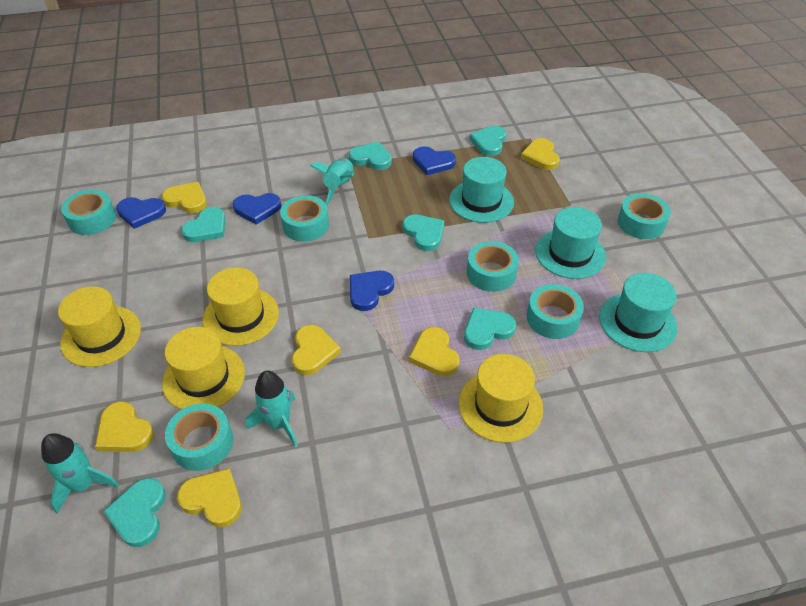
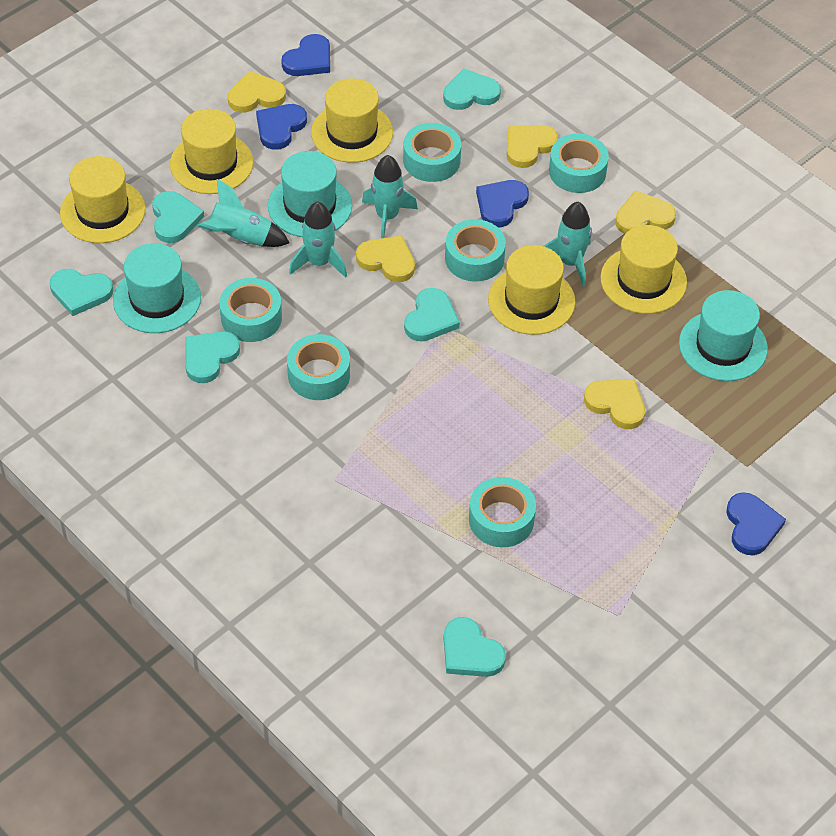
turquoise rocket: 3 -> 4
yellow hat: 4 -> 5
yellow heart: 6 -> 5

